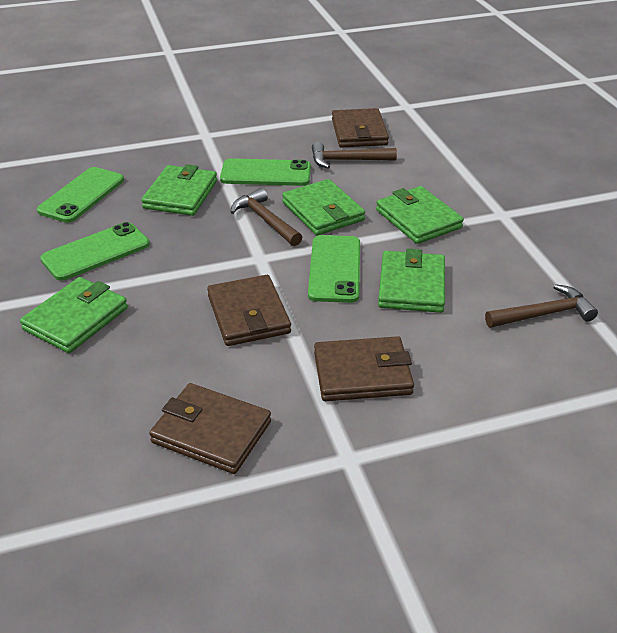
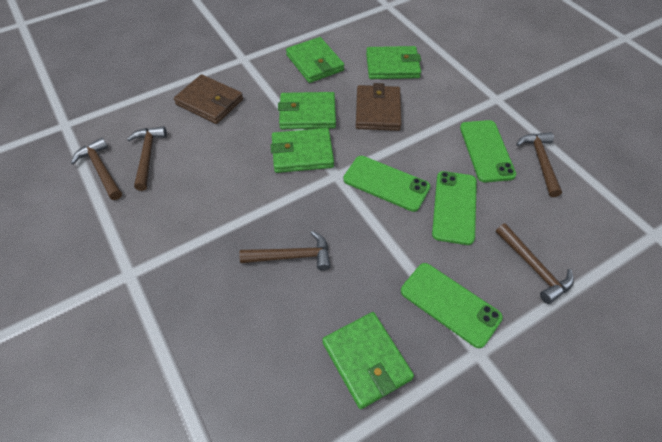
brown hammer: 3 -> 5
brown wallet: 4 -> 2

